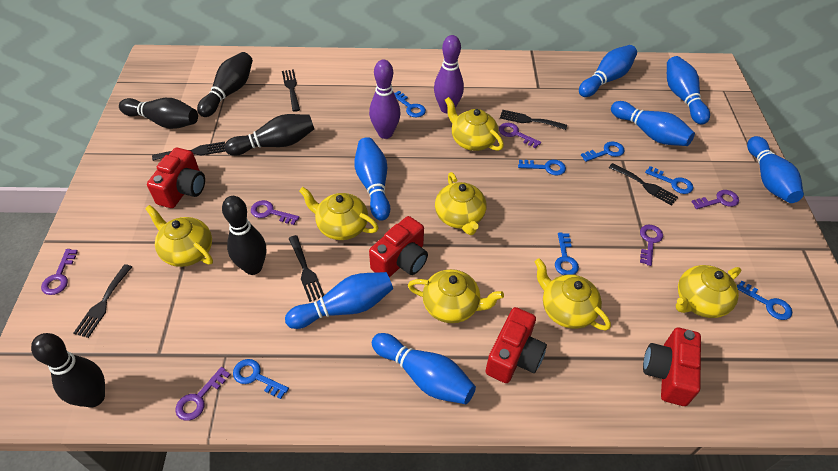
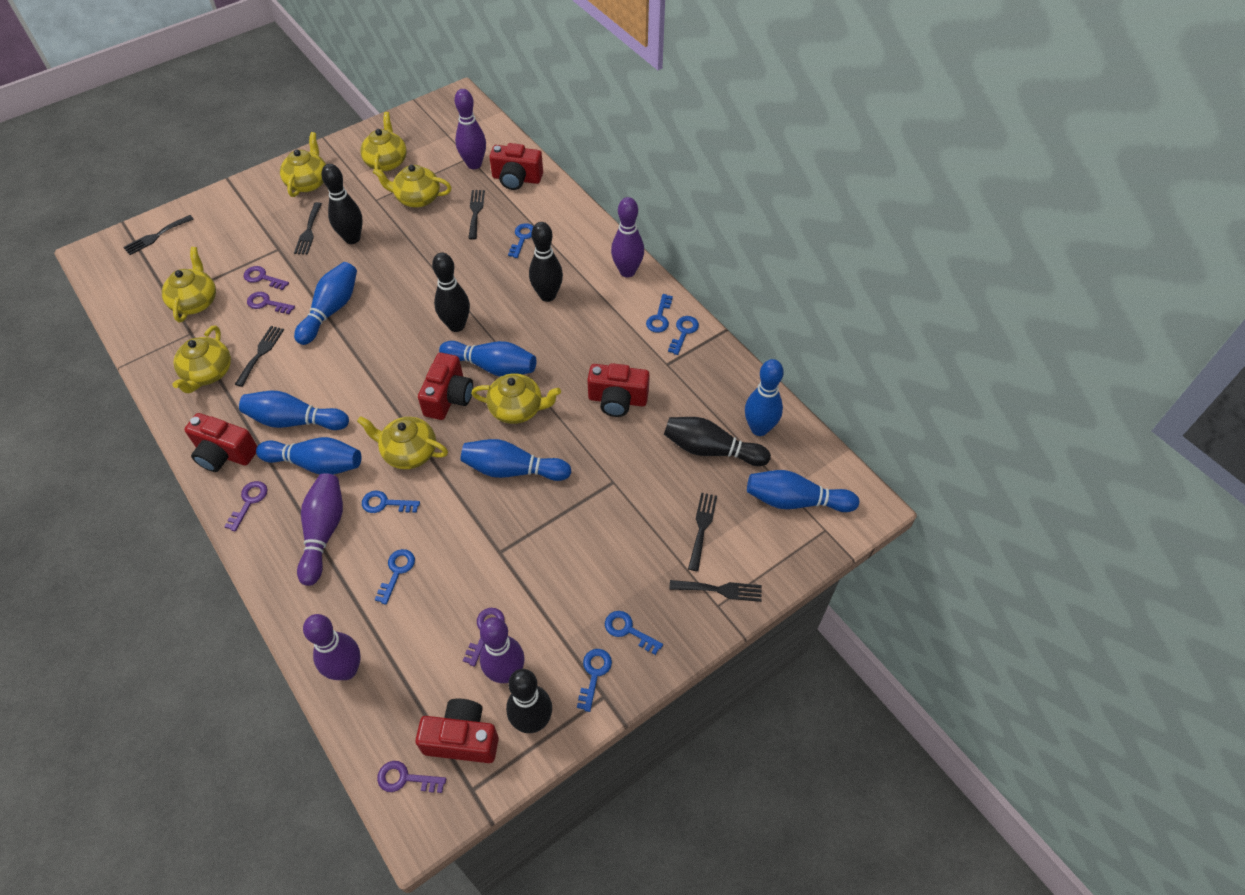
purple bowling pin: 2 -> 5
purple key: 6 -> 5
red camera: 4 -> 5

